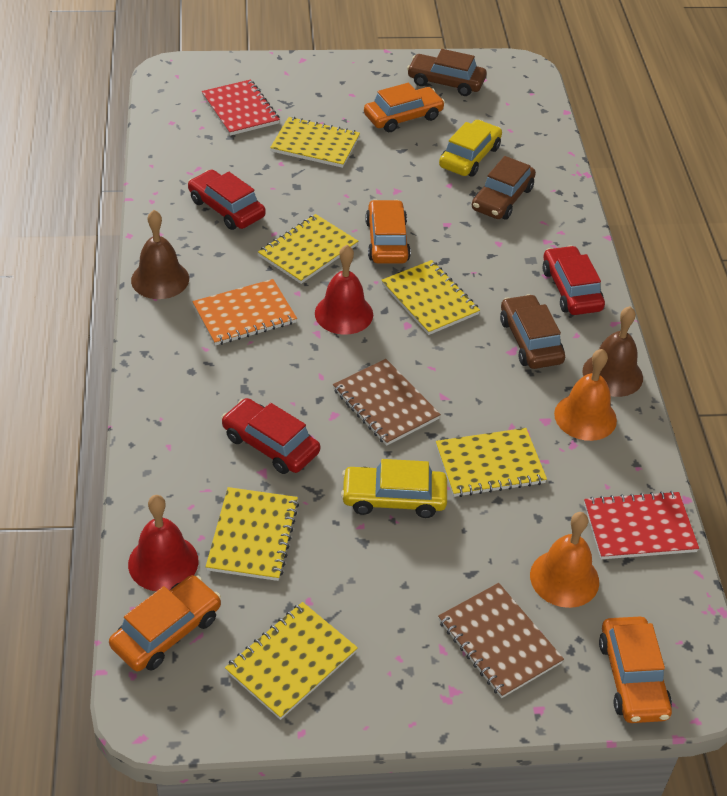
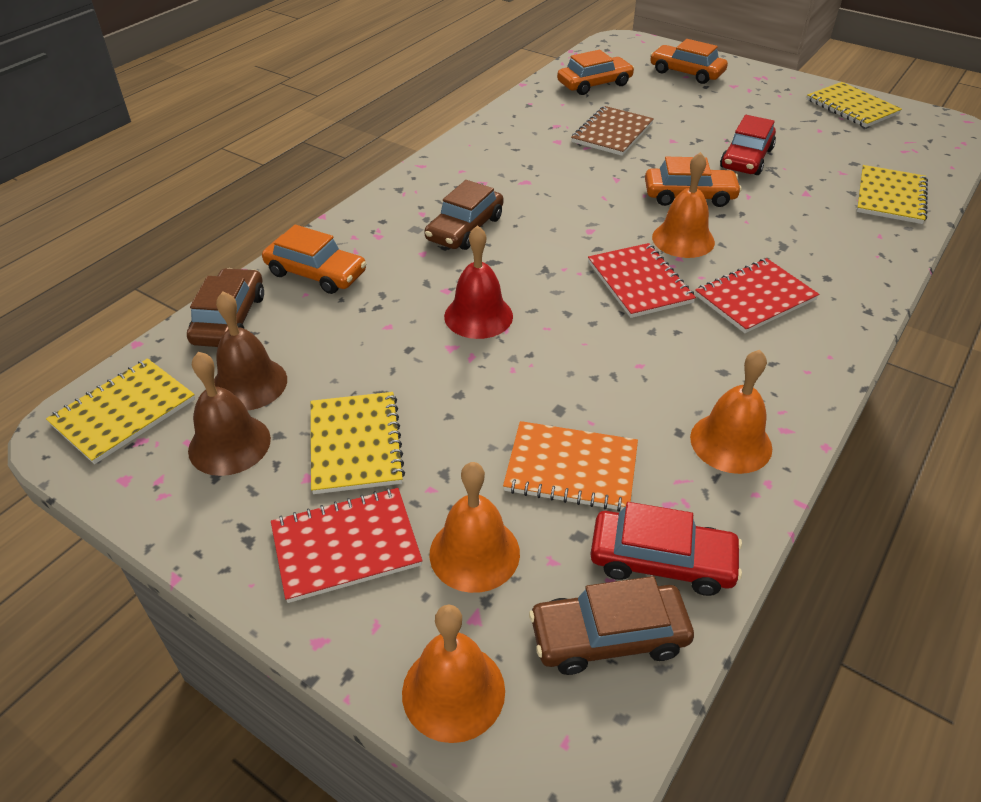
brown notebook: 2 -> 1
orange bell: 2 -> 4
red bell: 2 -> 1
red car: 3 -> 2
red notebook: 2 -> 3
yellow car: 2 -> 0
yellow notebook: 6 -> 4

